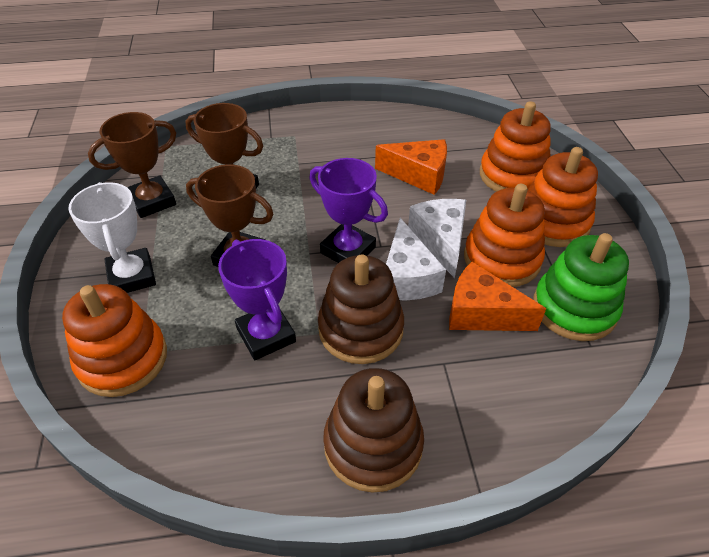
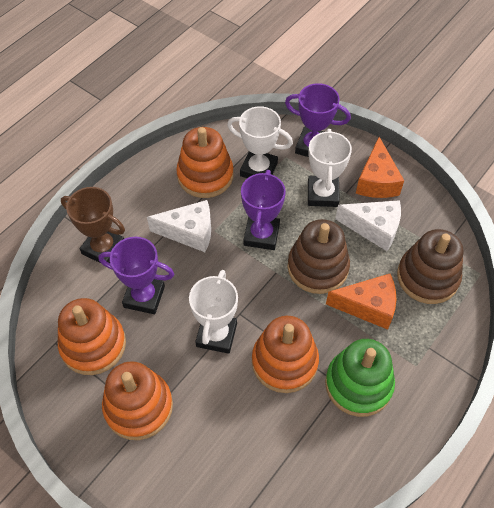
brown trophy: 3 -> 1
purple trophy: 2 -> 3
white trophy: 1 -> 3

